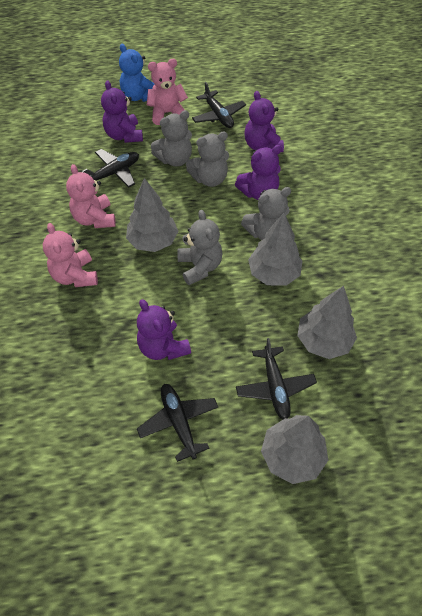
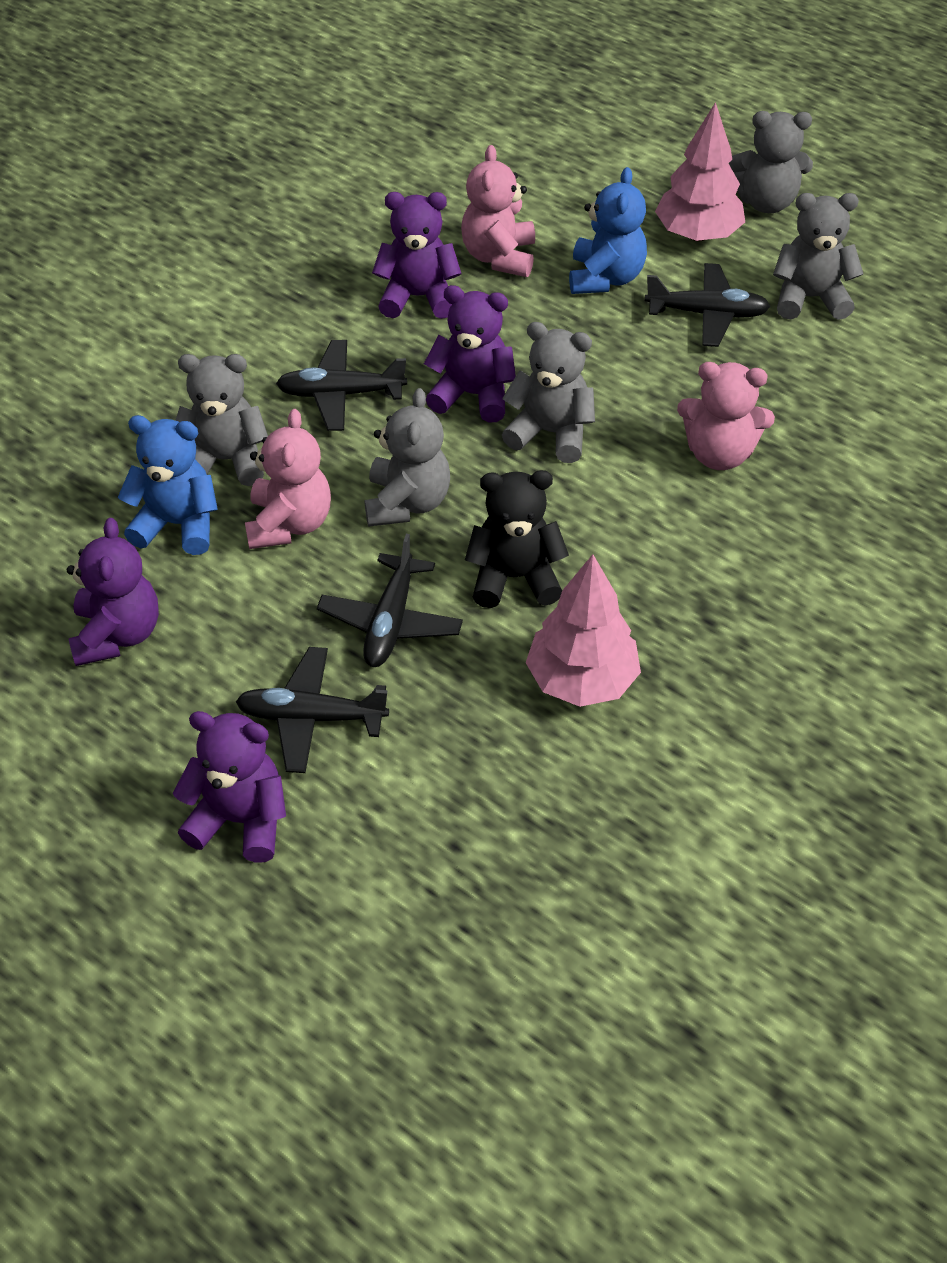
black teddy bear: 0 -> 1
blue teddy bear: 1 -> 2
grey teddy bear: 4 -> 5
grey tree: 4 -> 0
pink tree: 0 -> 2

